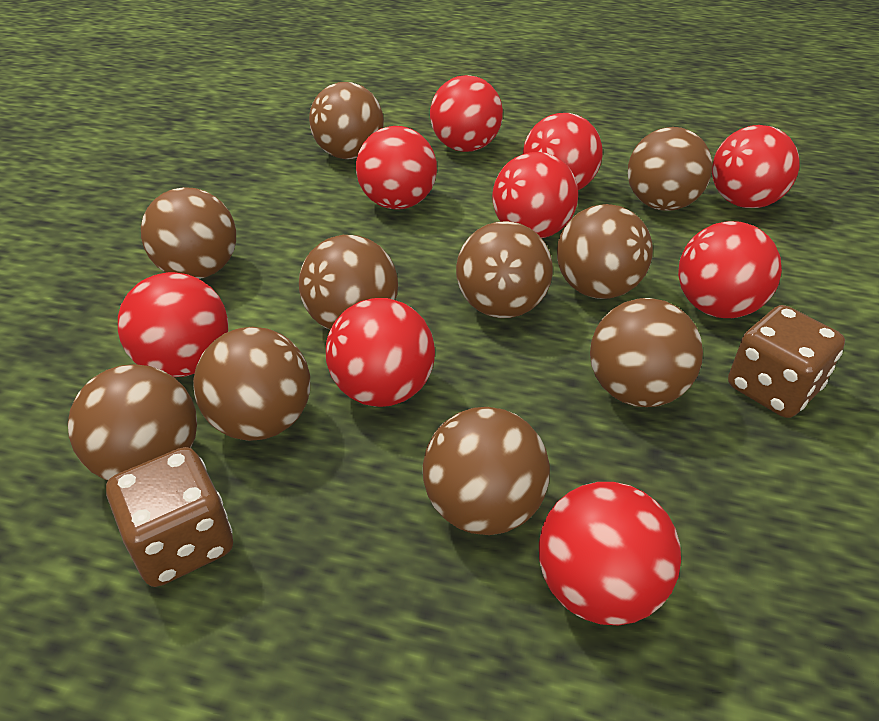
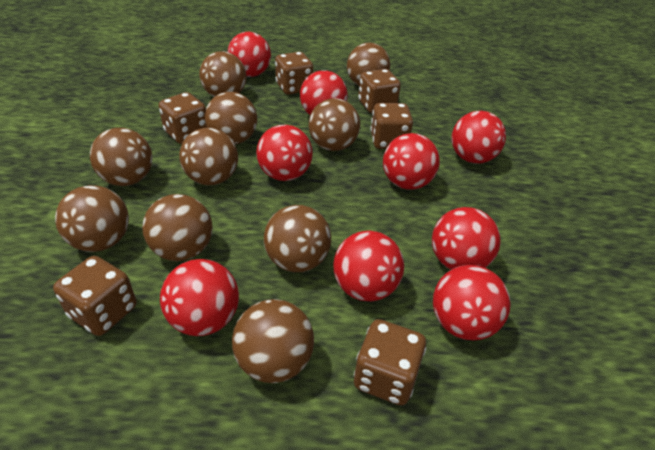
brown dice: 2 -> 6

